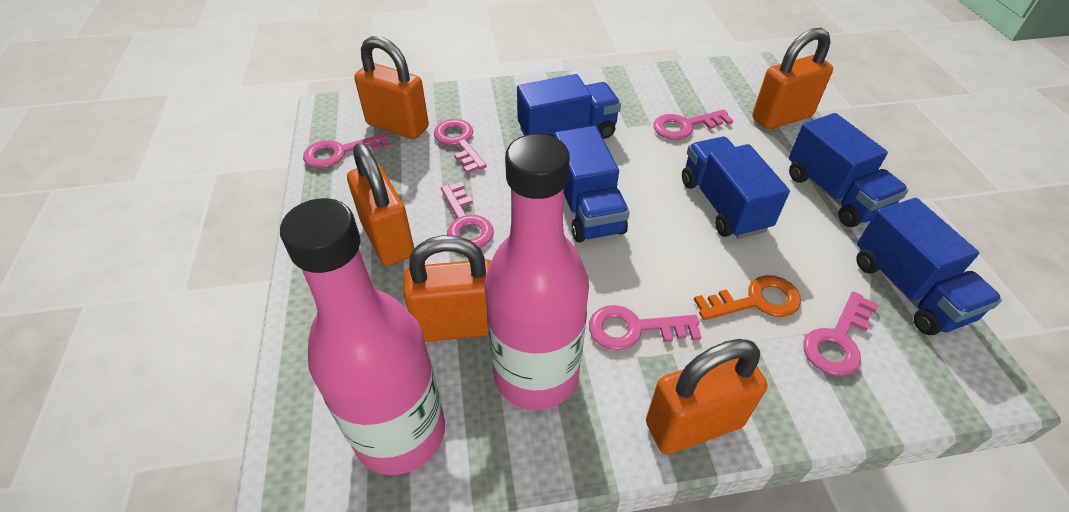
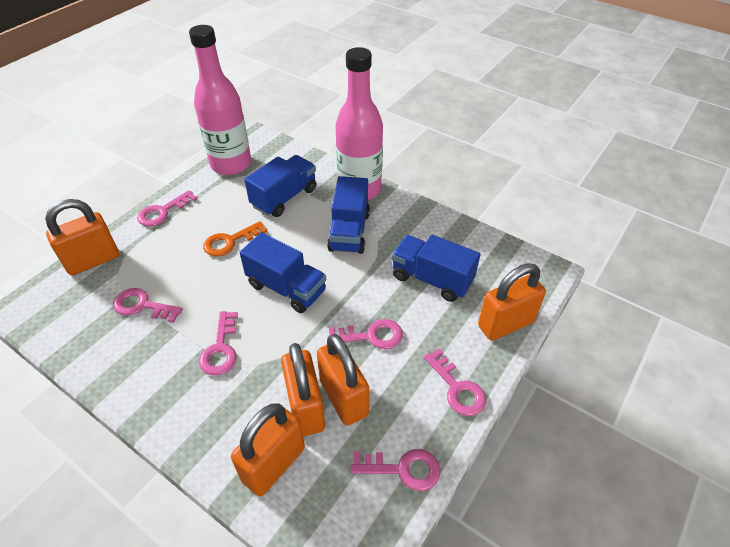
blue truck: 5 -> 4

